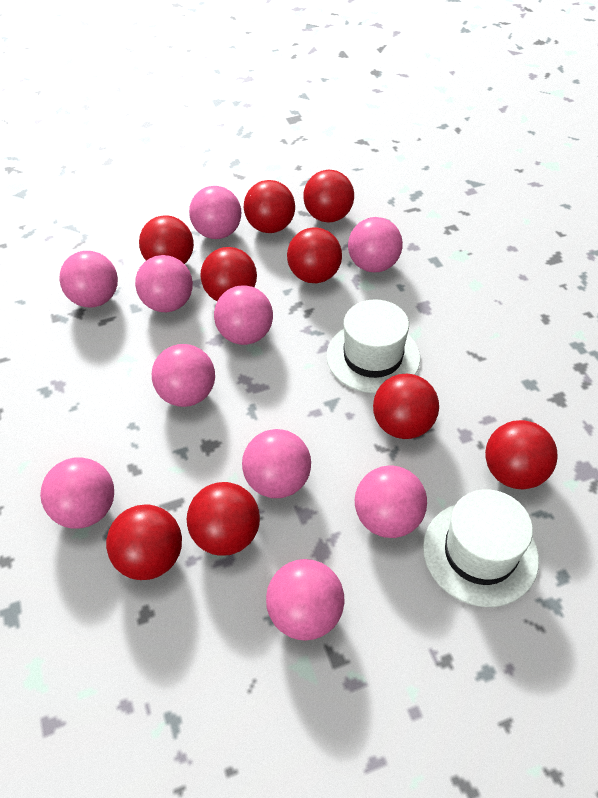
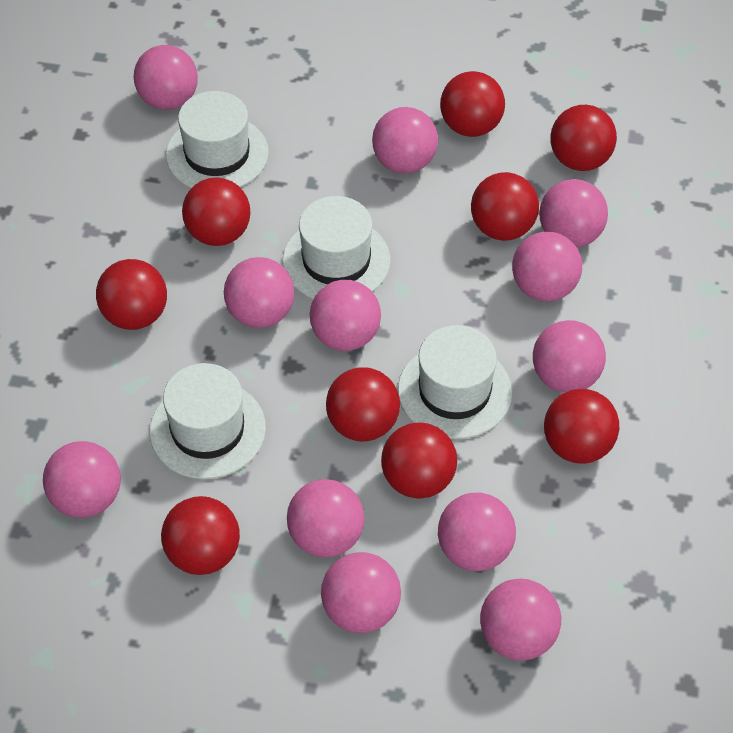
pink ball: 10 -> 12
white hat: 2 -> 4

